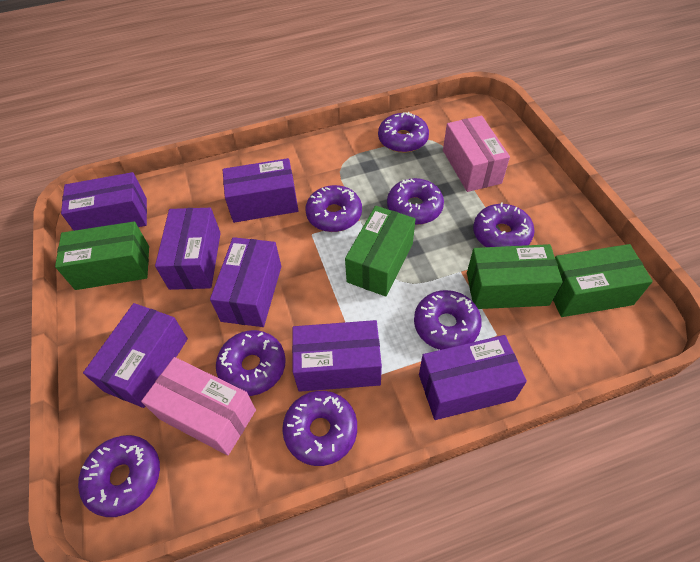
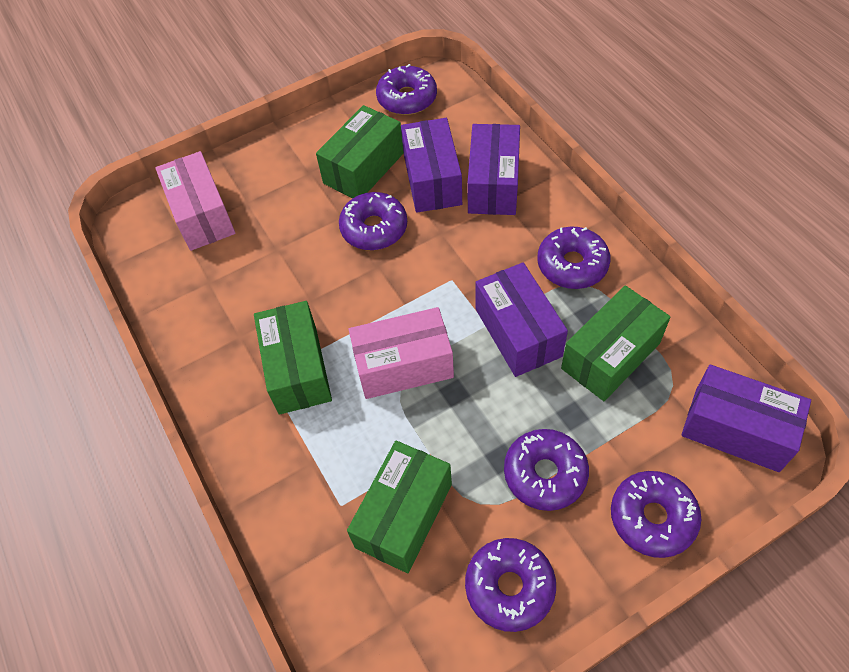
purple box: 7 -> 4
purple donut: 8 -> 6

